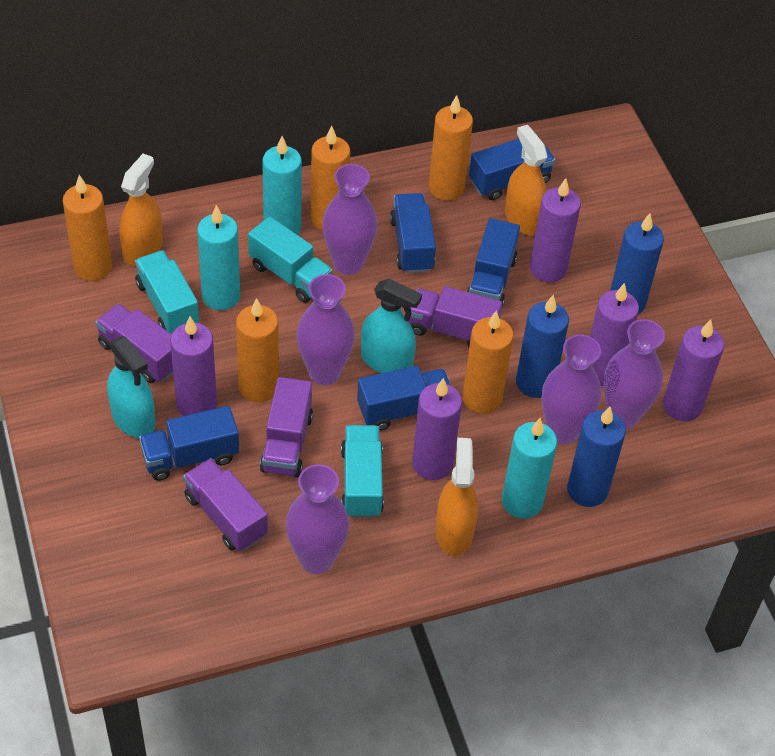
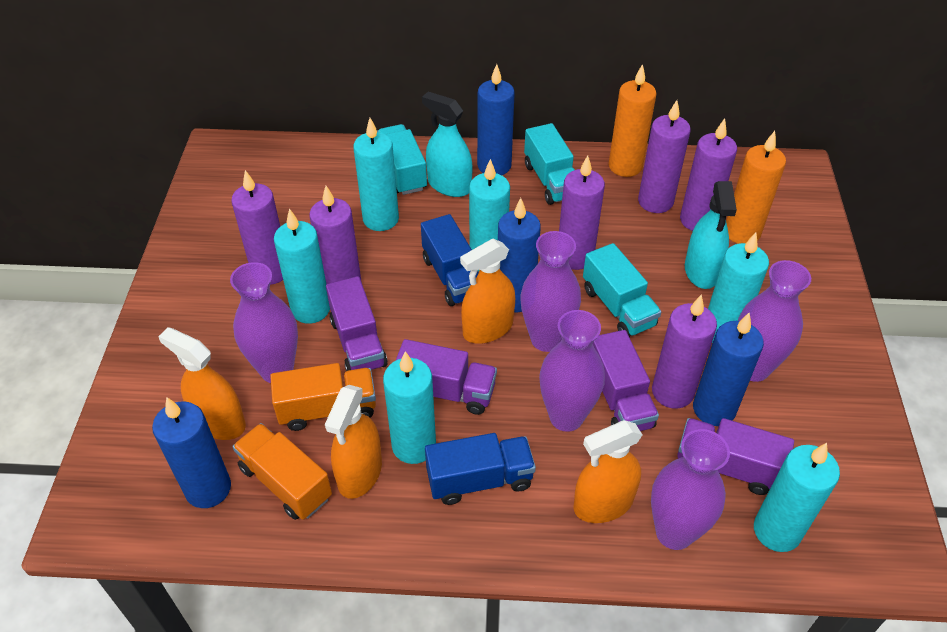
blue candle: 3 -> 4
blue truck: 5 -> 2
orange candle: 5 -> 2
orange spray bottle: 3 -> 4
orange truck: 0 -> 2
purple candle: 5 -> 6
turquoise candle: 3 -> 6

